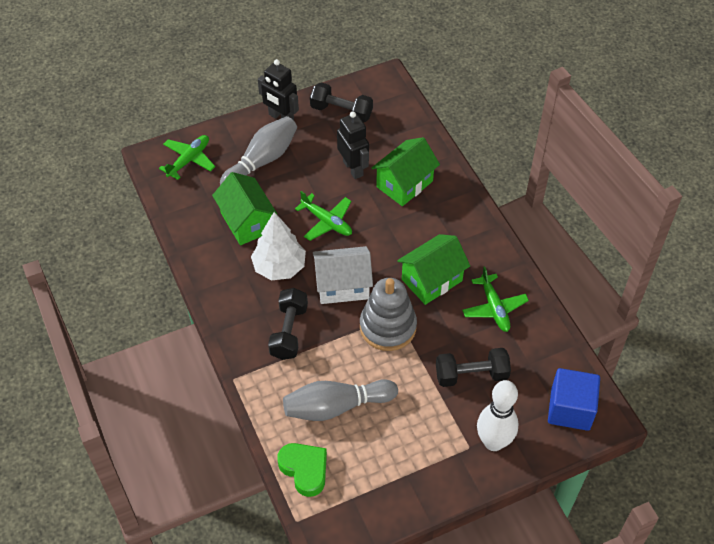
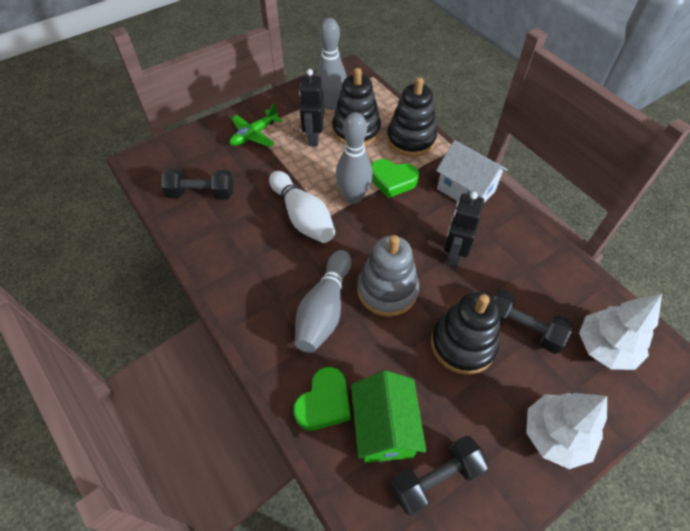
black stacking toy: 0 -> 3
blue cube: 1 -> 0
green heart: 1 -> 2
green house: 3 -> 1
green plane: 3 -> 1
grey bowling pin: 2 -> 3
white tree: 1 -> 2

